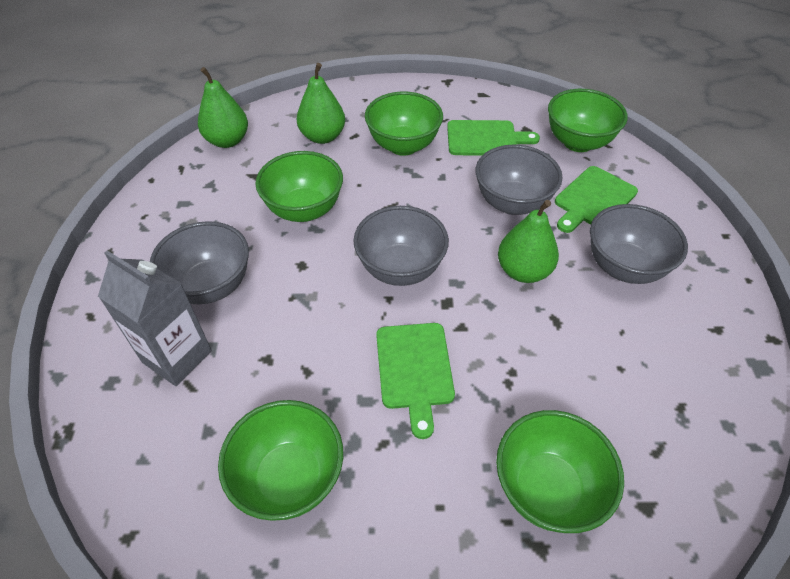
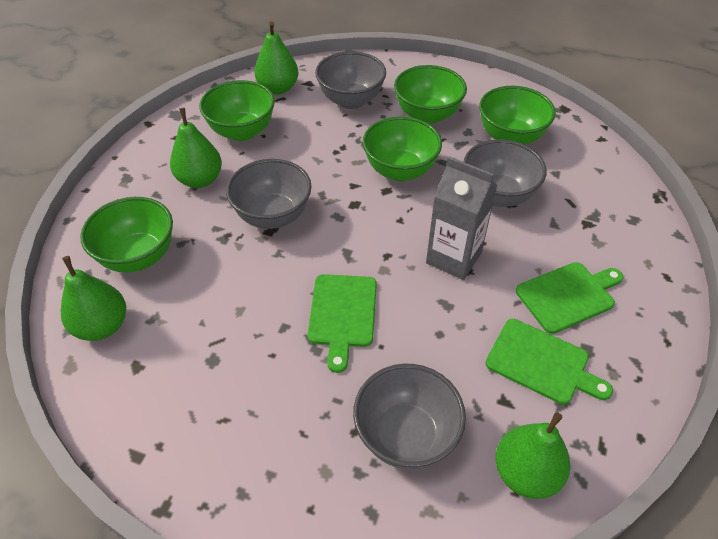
green pear: 3 -> 4

